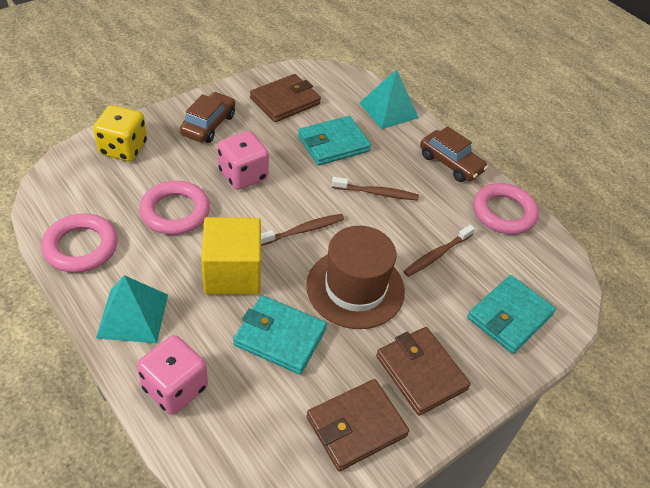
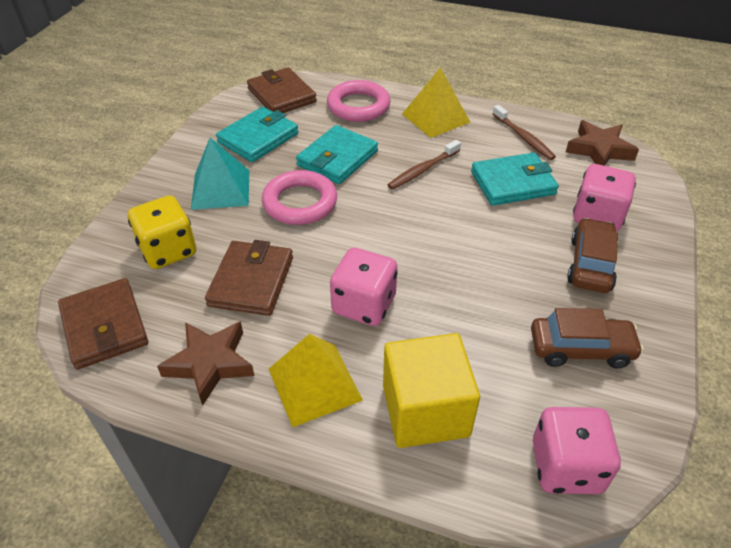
brown hat: 1 -> 0
brown star: 0 -> 2
brown toothbrush: 3 -> 2
pink dice: 2 -> 3
pink ring: 3 -> 2
turquoise pyramid: 2 -> 1
yellow pyramid: 0 -> 2

